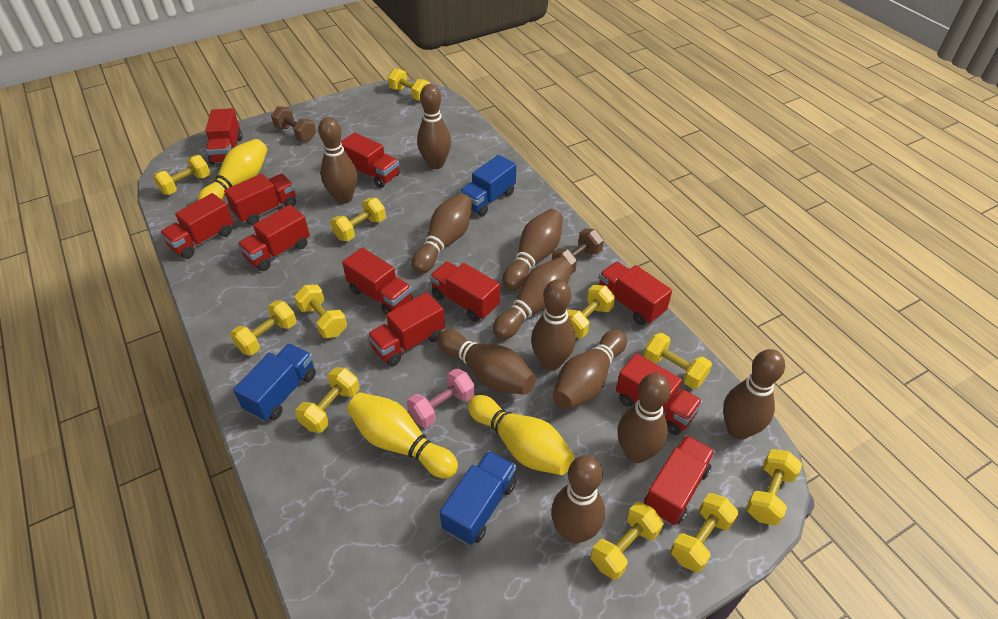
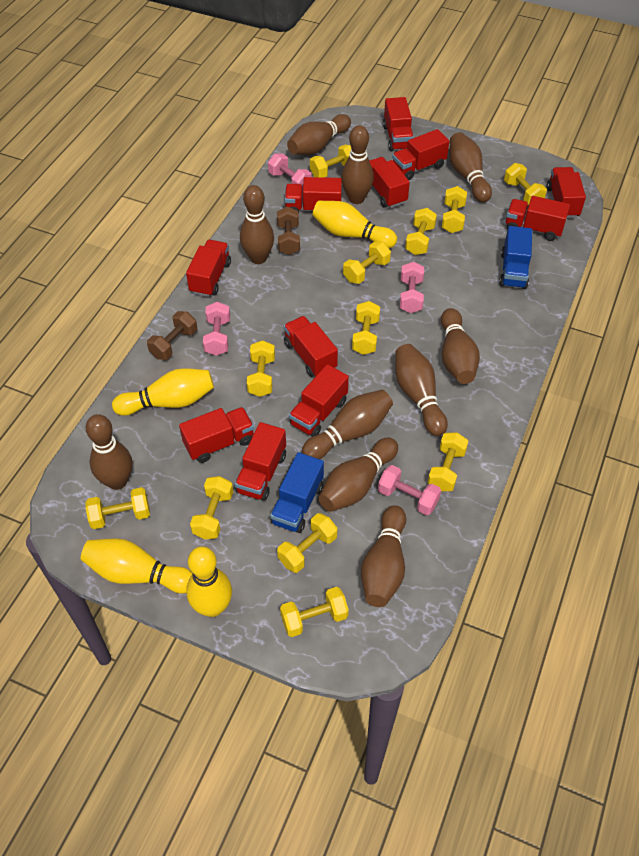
blue truck: 3 -> 2
brown bowling pin: 11 -> 10
pink dumbbell: 1 -> 4
yellow bowling pin: 3 -> 4
yellow dumbbell: 11 -> 12

